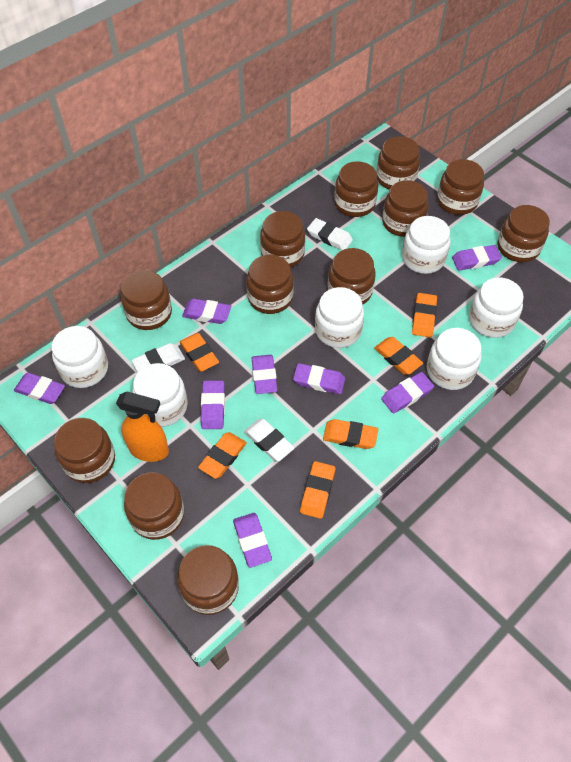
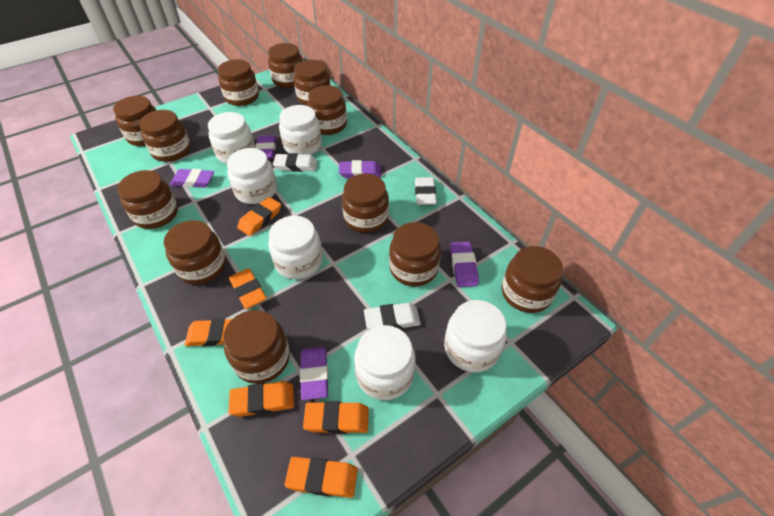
orange spray bottle: 1 -> 0
purple eraser: 8 -> 5

